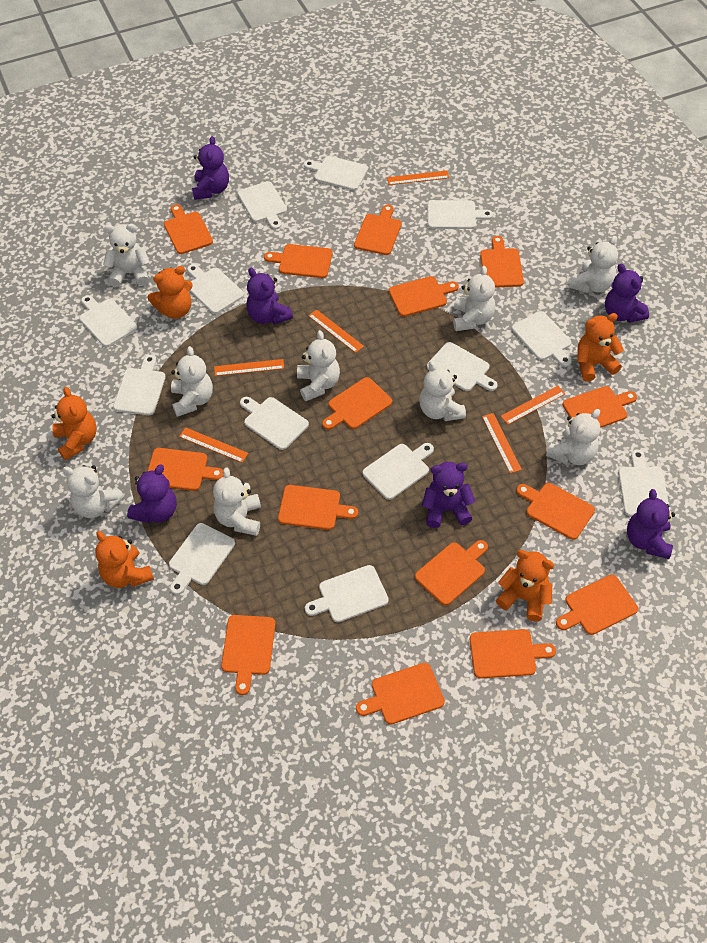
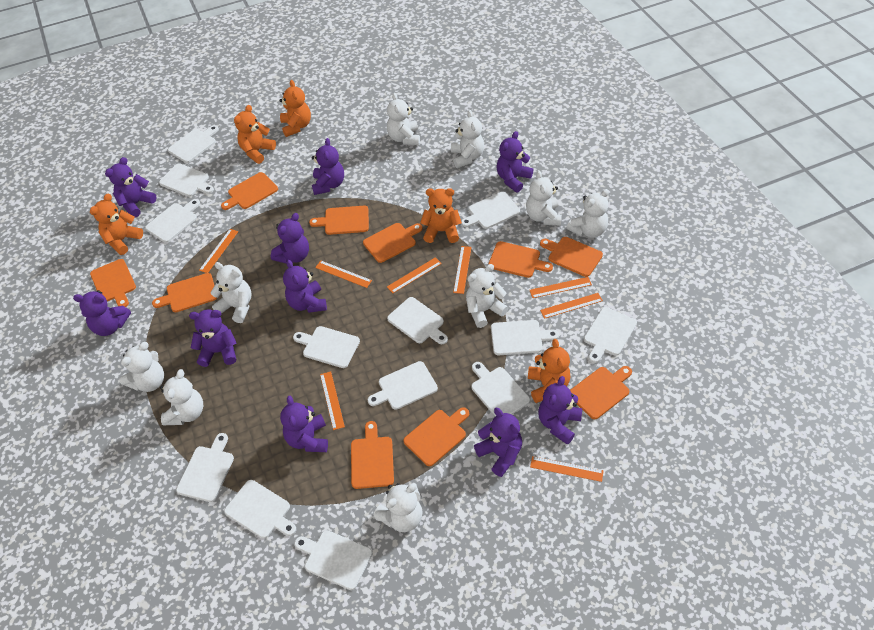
orange cutting board: 15 -> 10
orange ruler: 6 -> 8
purple teddy bear: 6 -> 10

